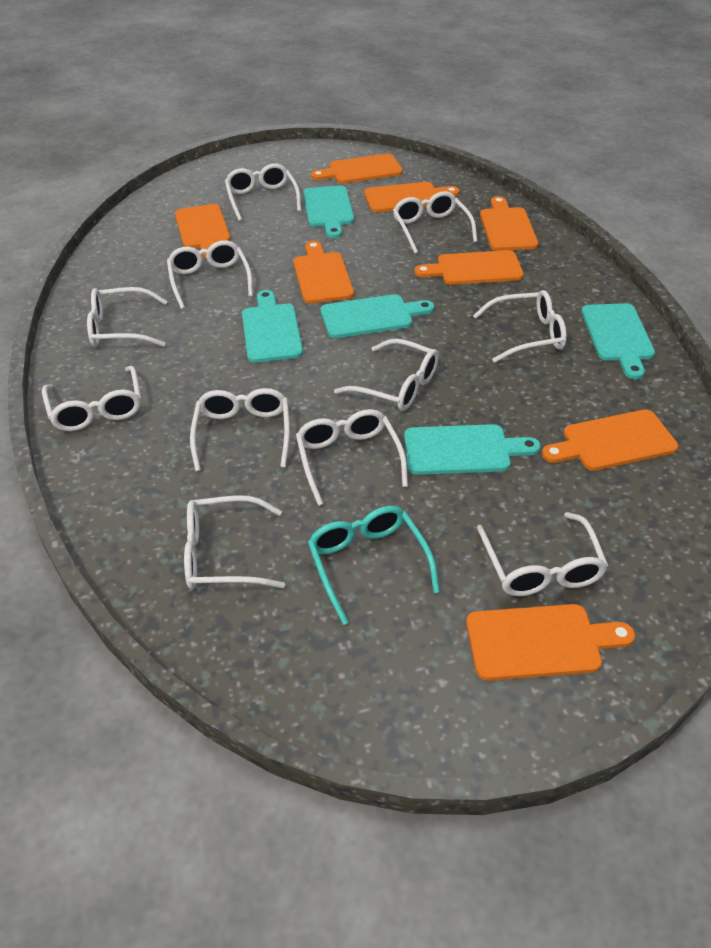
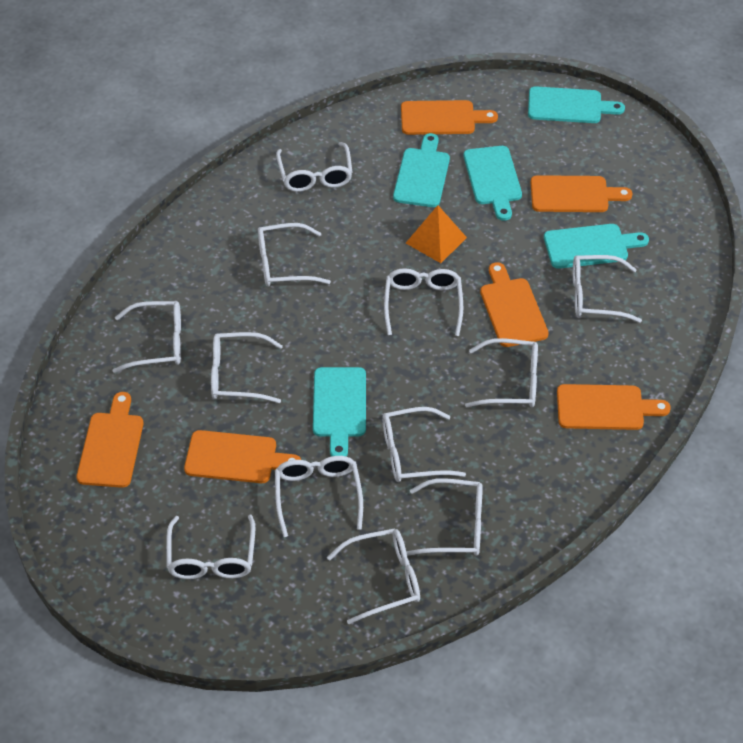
orange cutting board: 8 -> 6
orange pyramid: 0 -> 1
turquoise glasses: 1 -> 0
white glasses: 11 -> 12

